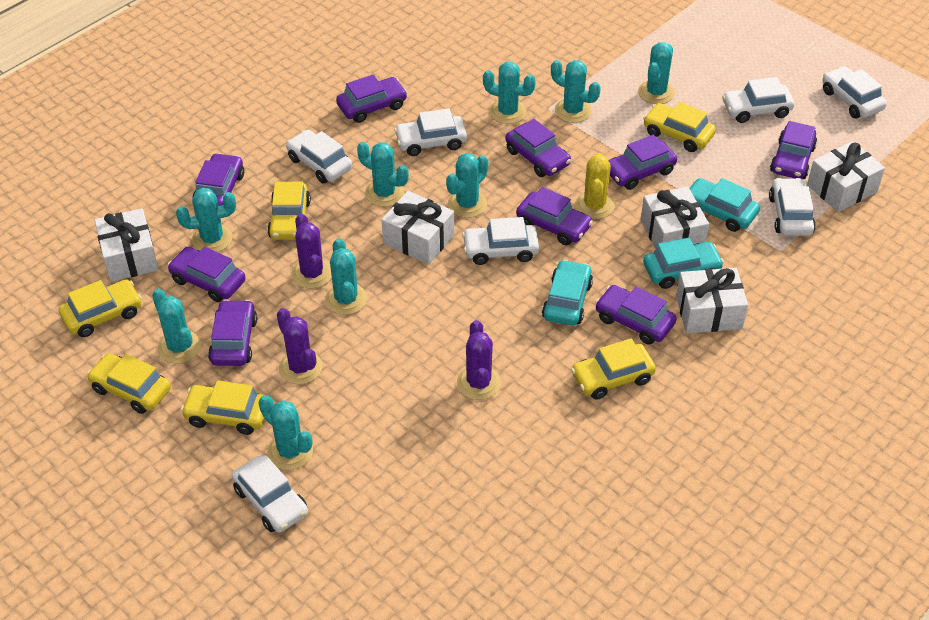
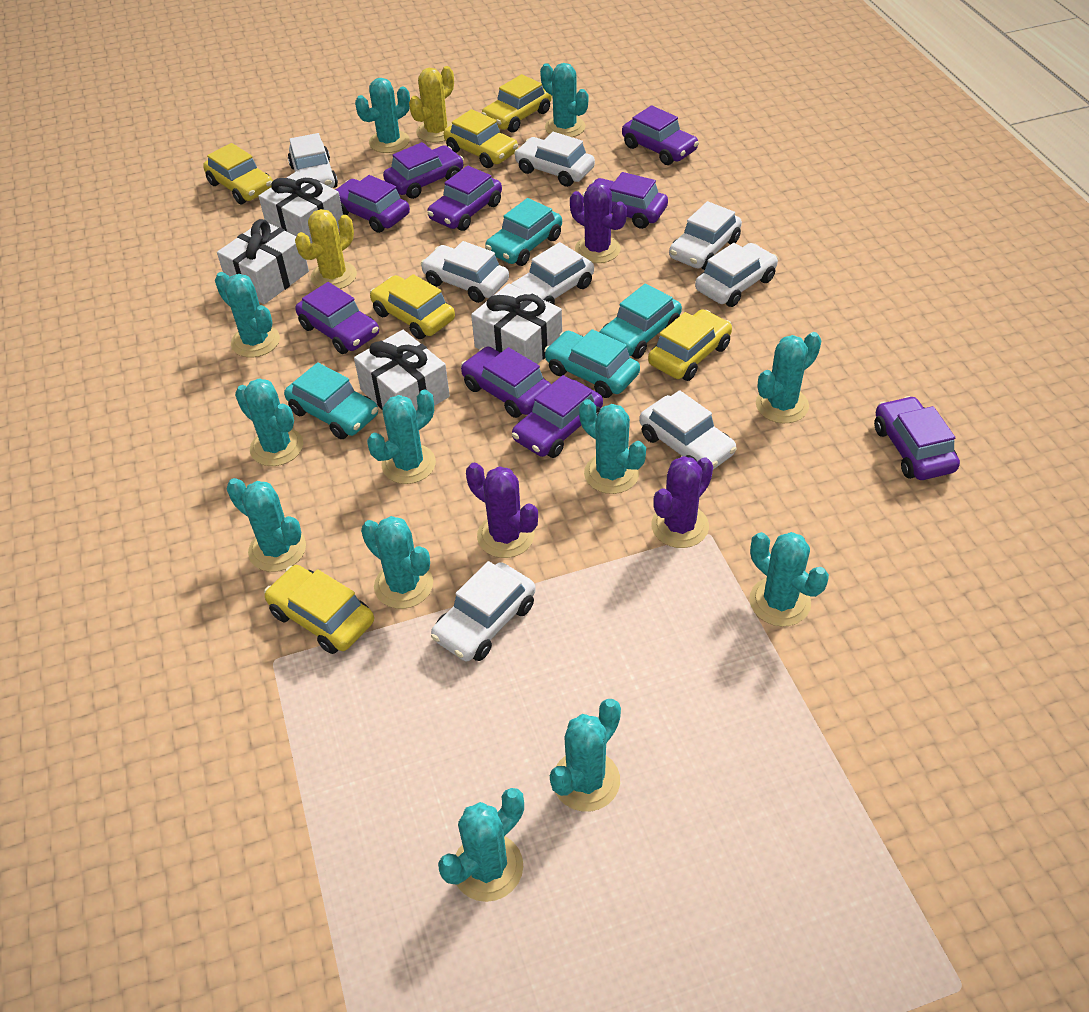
turquoise cactus: 9 -> 12
turquoise car: 3 -> 4
white car: 7 -> 8
white gift: 5 -> 4
yellow cactus: 1 -> 2

